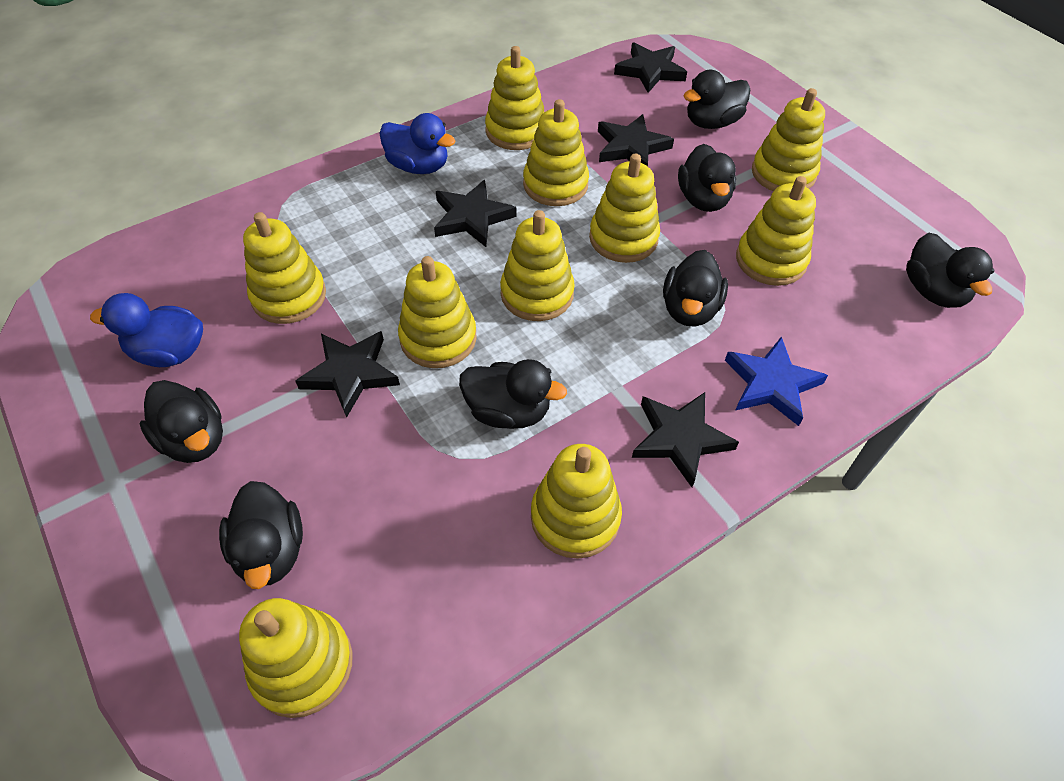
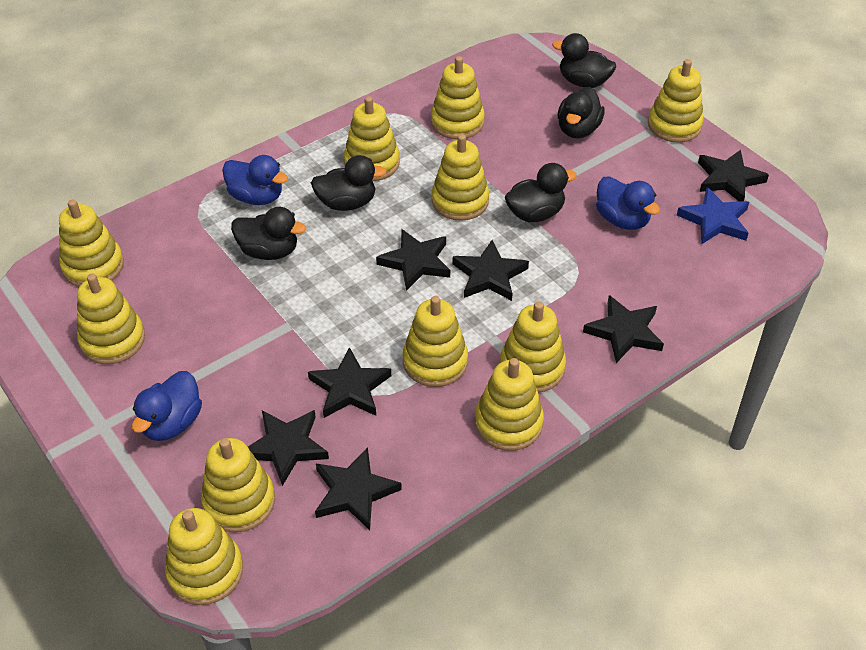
black duck: 7 -> 5
black star: 5 -> 7
blue duck: 2 -> 3
yellow stacking toy: 10 -> 11

